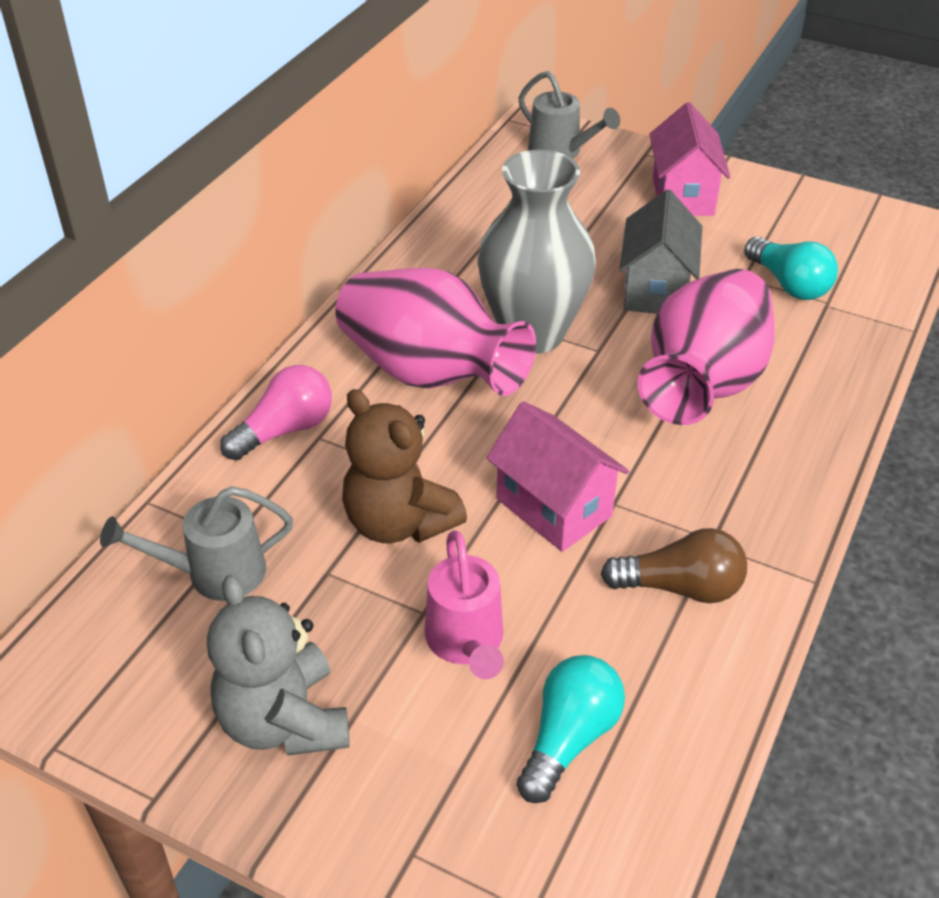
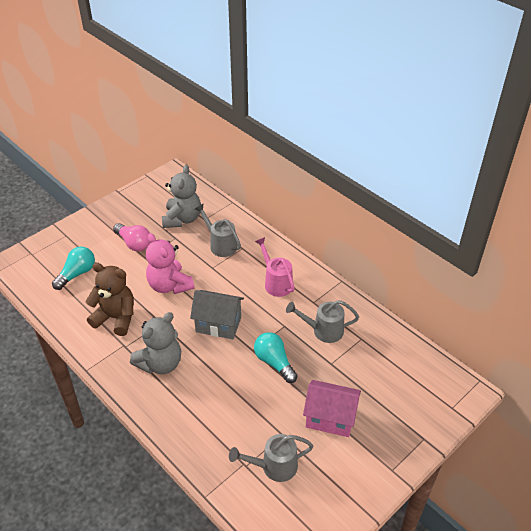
brown light bulb: 1 -> 0
grey teddy bear: 1 -> 2
grey vase: 1 -> 0
grey watering can: 2 -> 3
pink house: 2 -> 1
pink teddy bear: 0 -> 1
pink vase: 2 -> 0

